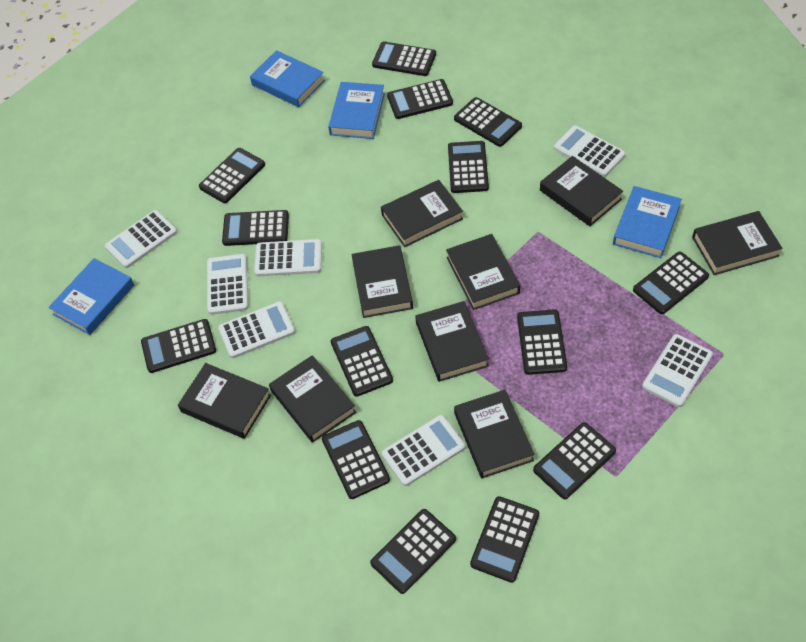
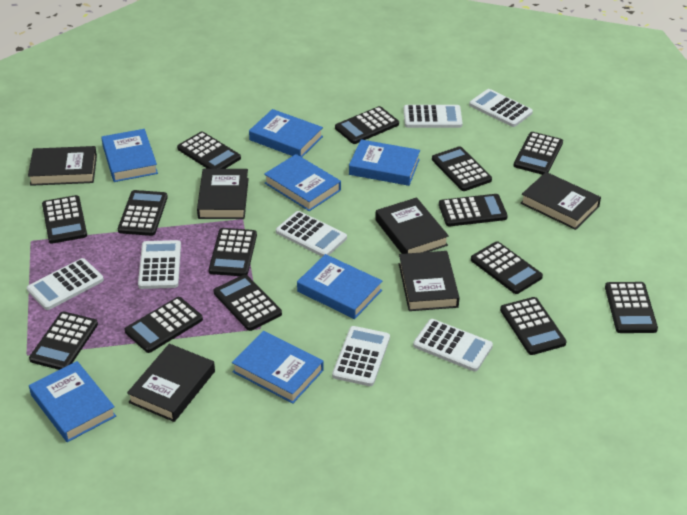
black book: 9 -> 6
blue book: 4 -> 7

